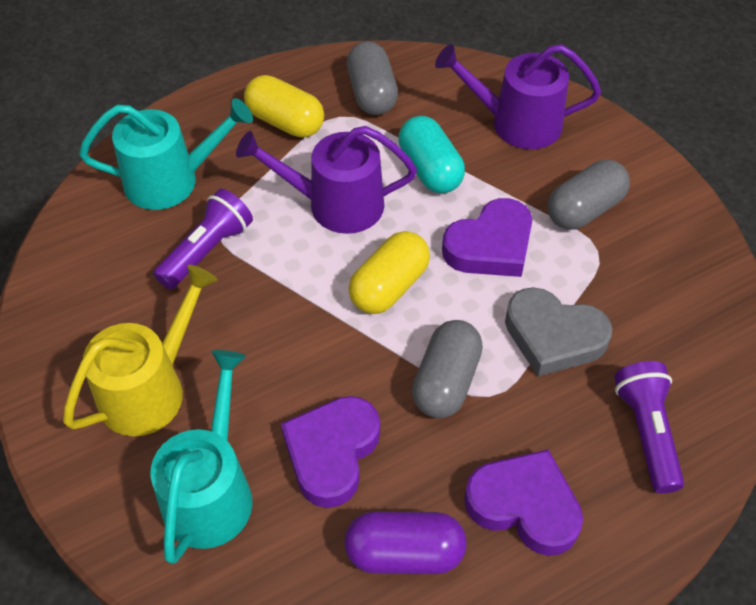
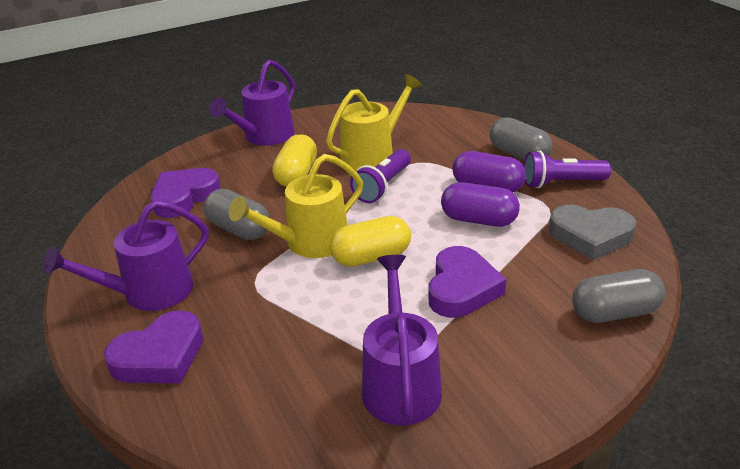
purple capsule: 1 -> 2
purple watering can: 2 -> 3
turquoise capsule: 1 -> 0
turquoise watering can: 2 -> 0
yellow watering can: 1 -> 2

